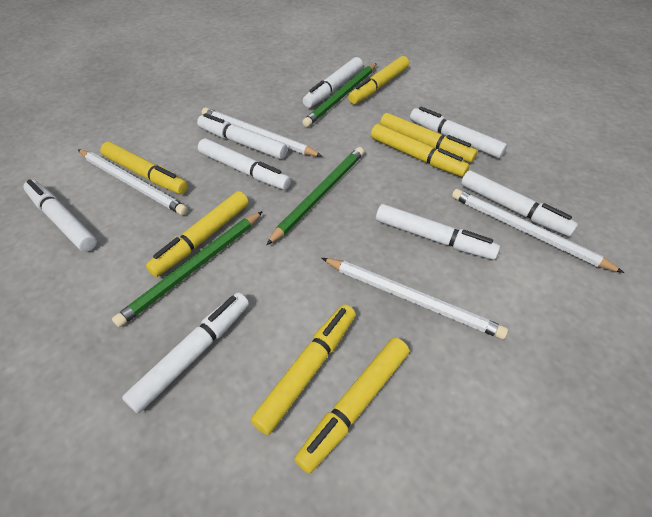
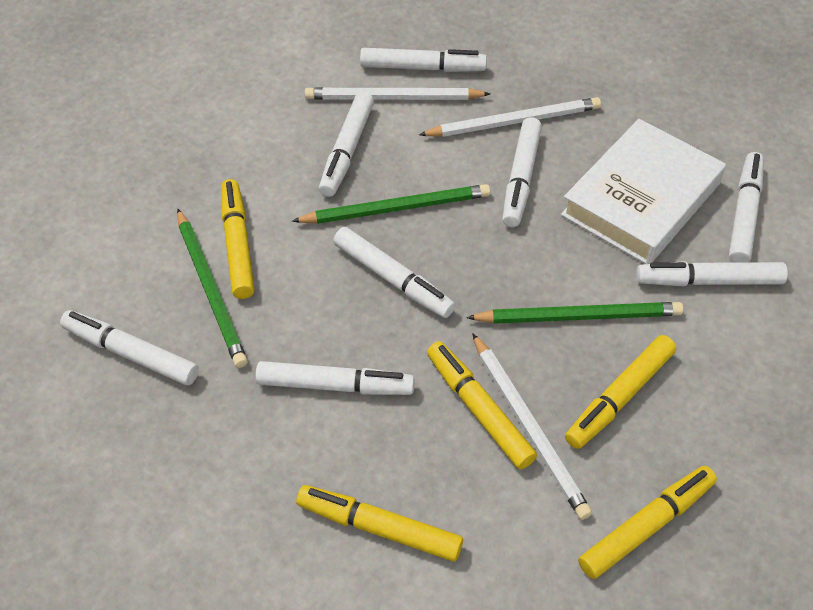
white book: 0 -> 1
white pencil: 4 -> 3
yellow marker: 7 -> 5

